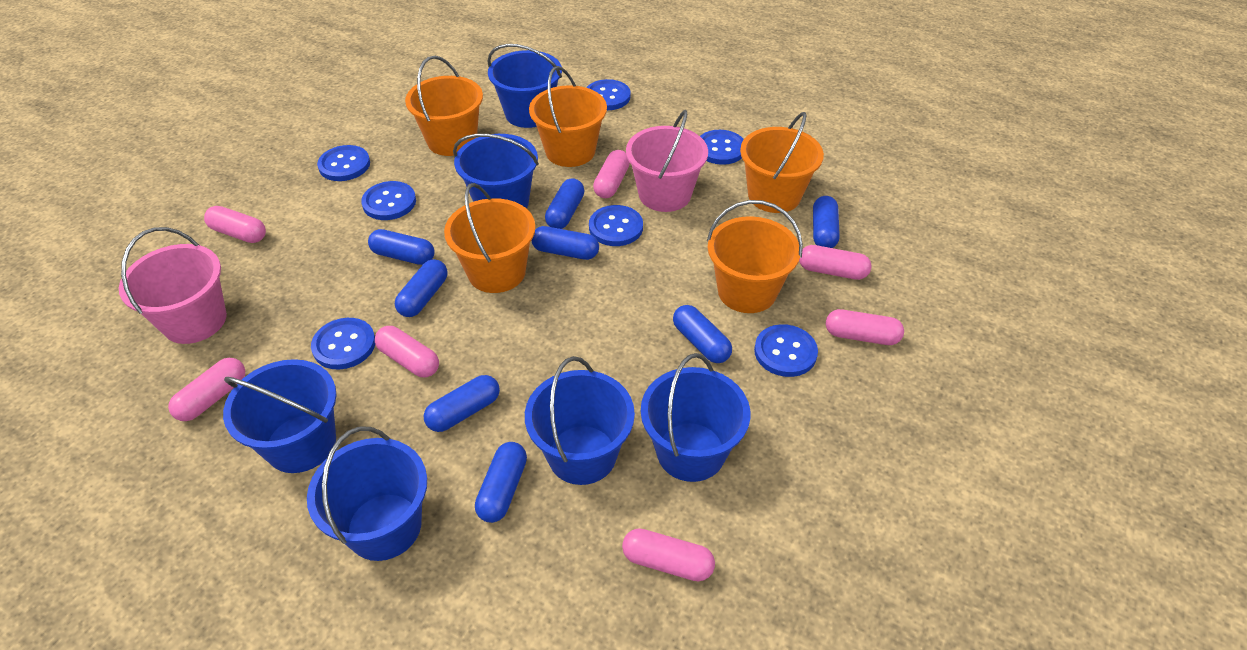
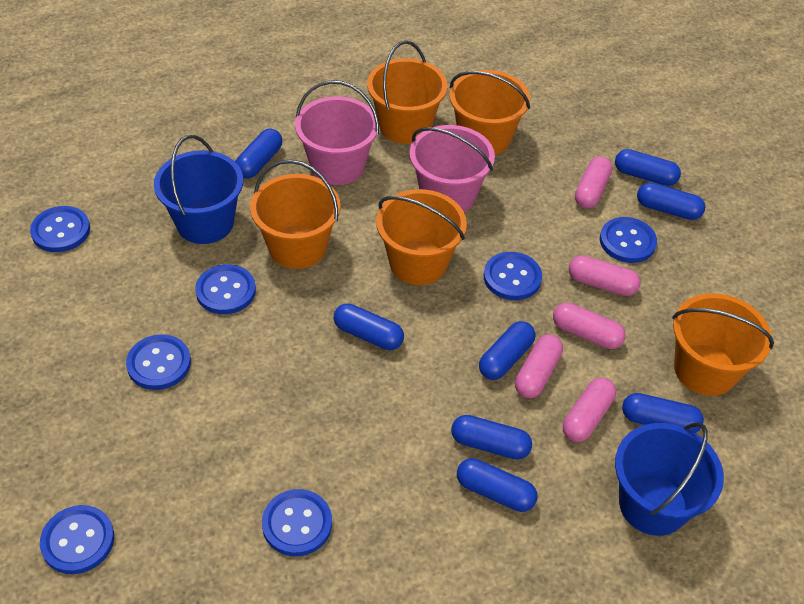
blue bucket: 6 -> 2
pink capsule: 7 -> 5

